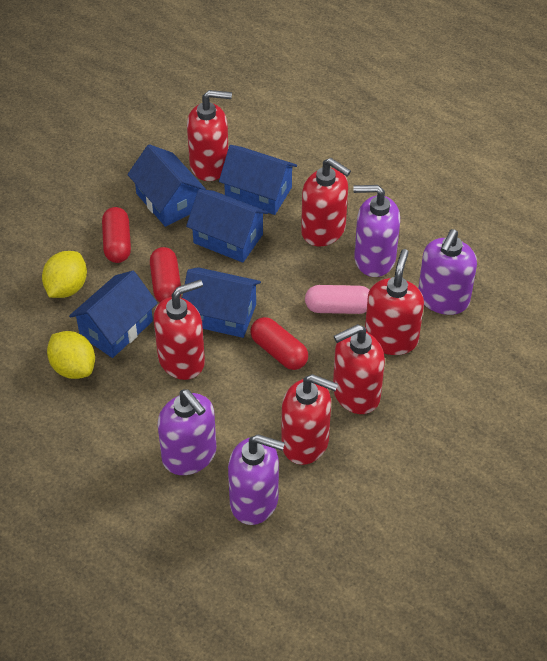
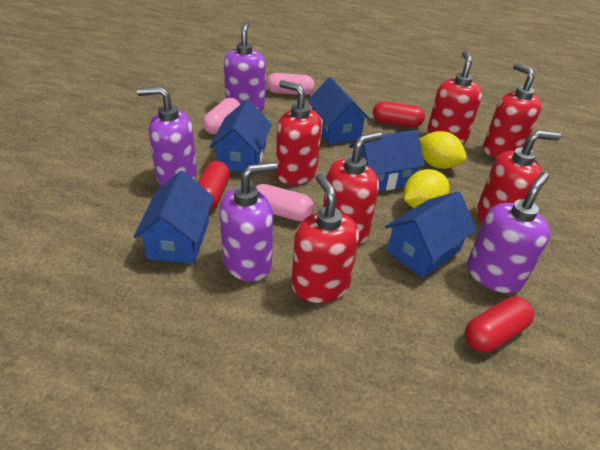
pink capsule: 1 -> 3

